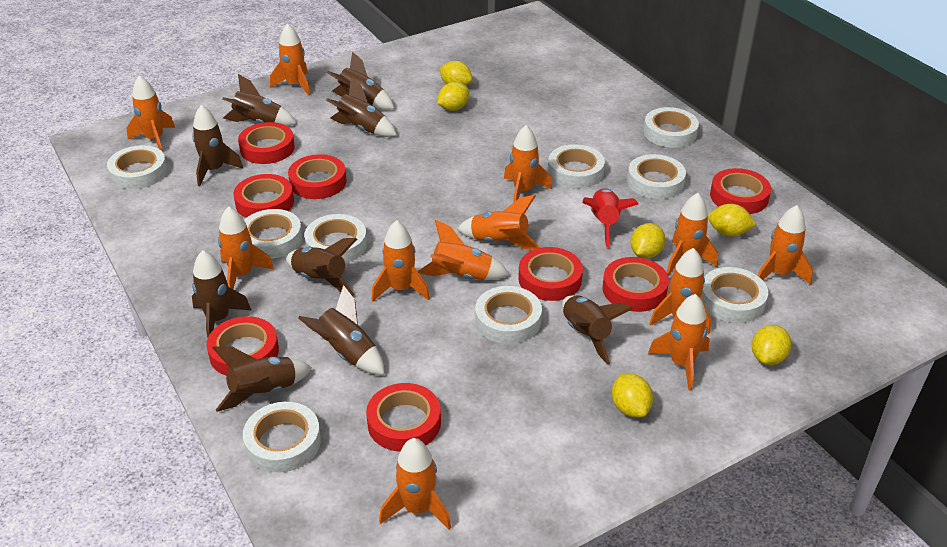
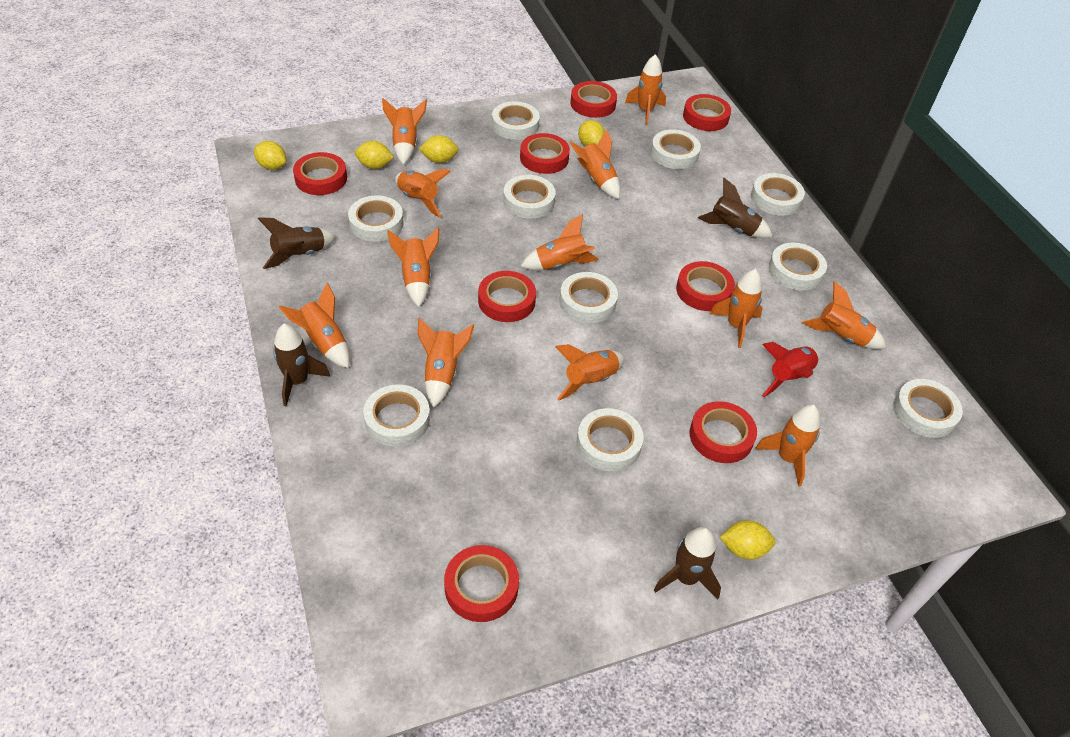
brown rocket: 9 -> 4
white tape: 9 -> 10
yellow lemon: 6 -> 5

